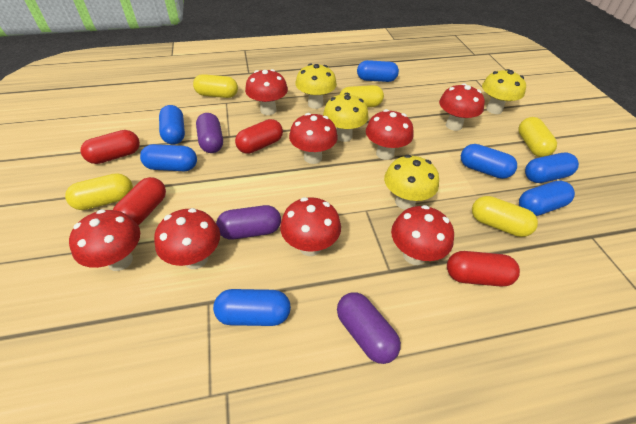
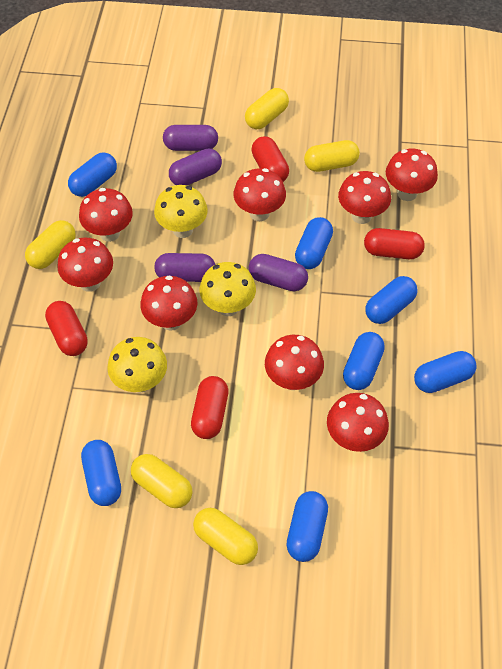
purple capsule: 3 -> 4
yellow mushroom: 4 -> 3

